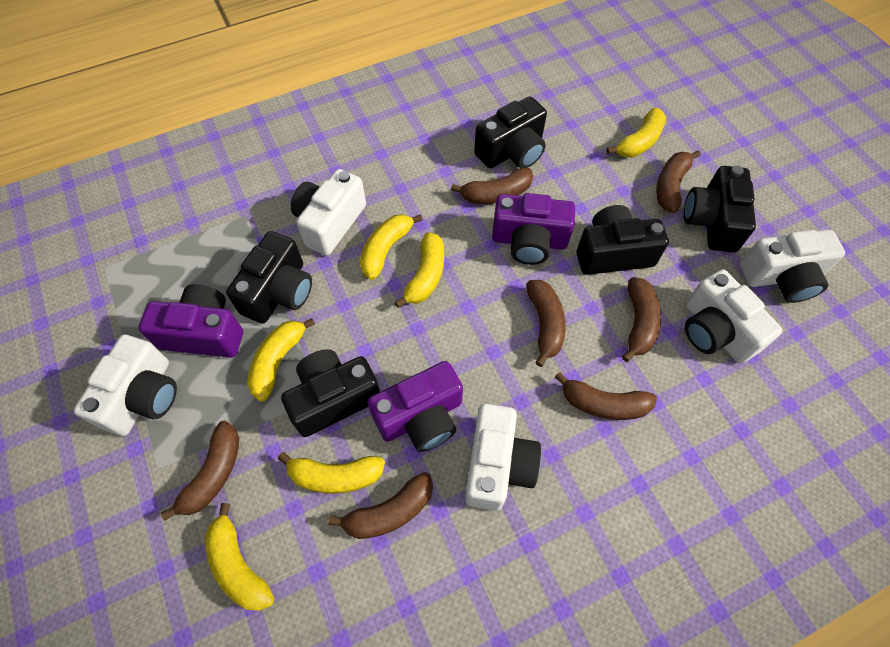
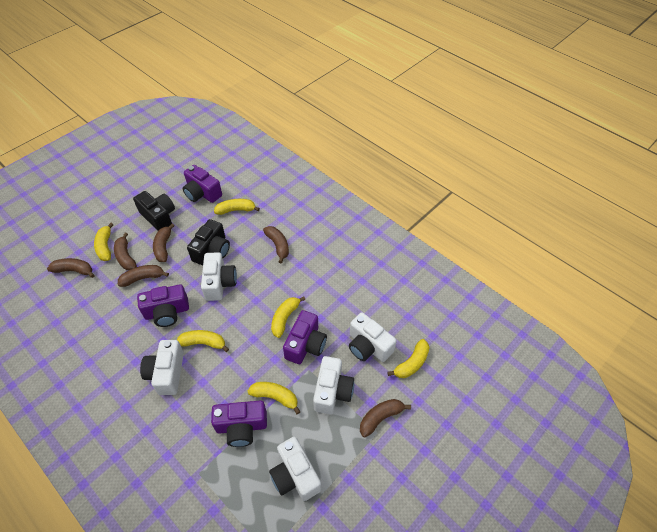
black camera: 5 -> 2
brown banana: 7 -> 6
purple camera: 3 -> 4

